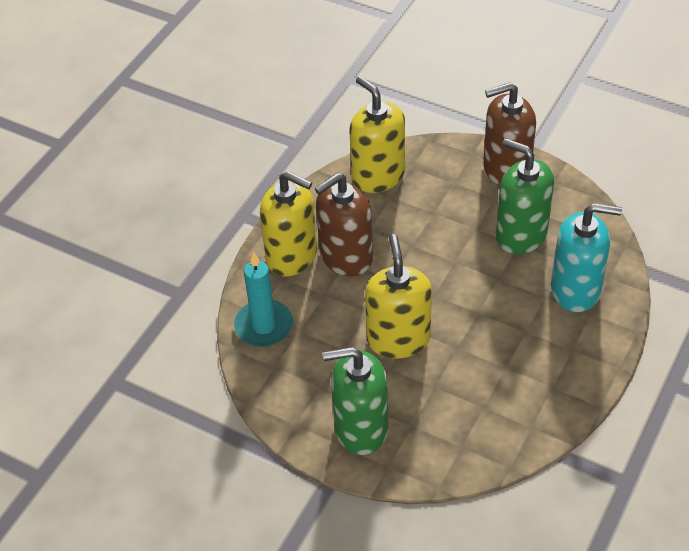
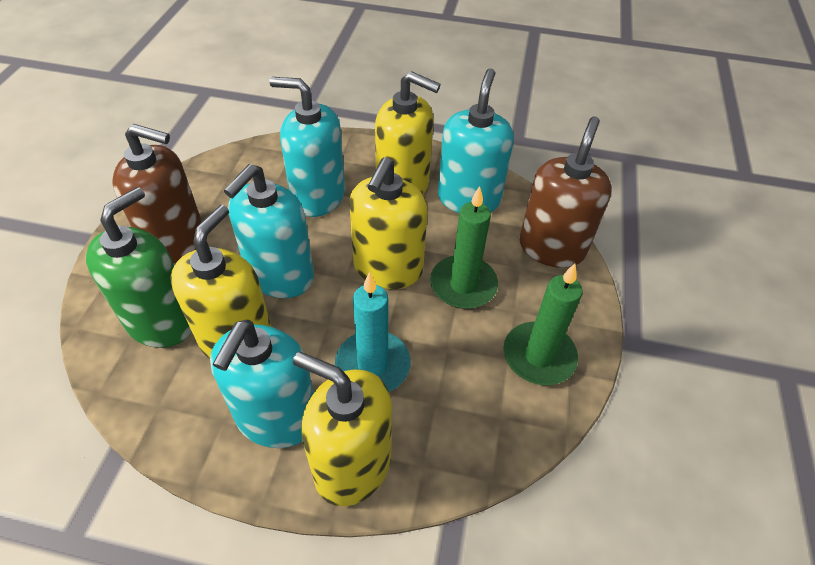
green candle: 0 -> 2
green soap dispenser: 2 -> 1
turquoise soap dispenser: 1 -> 4
yellow soap dispenser: 3 -> 4

